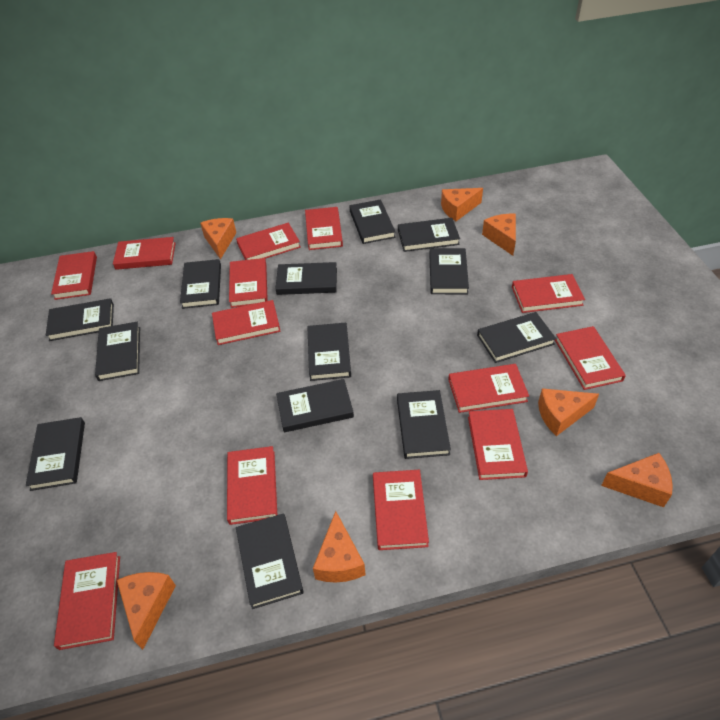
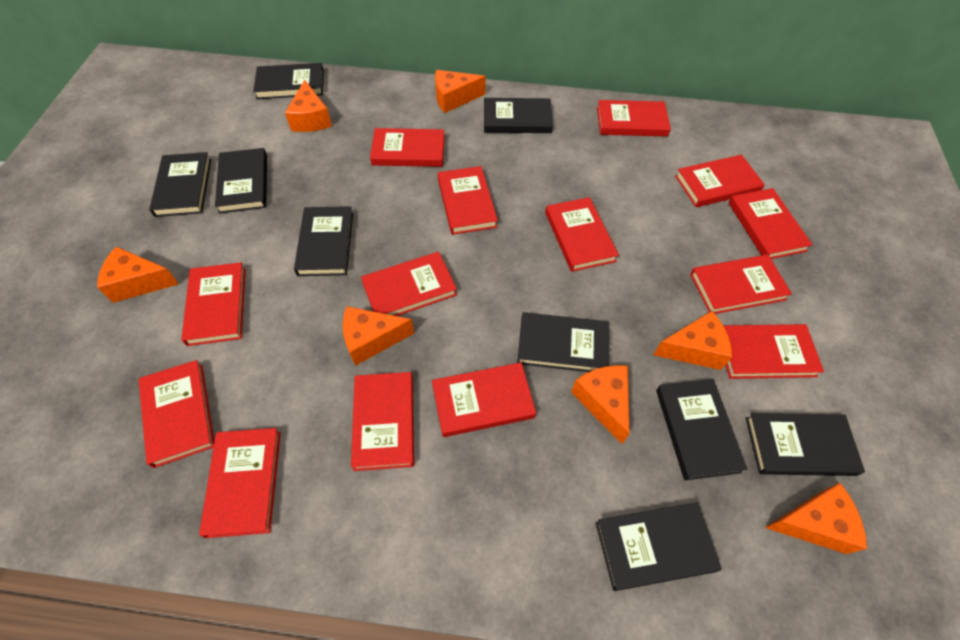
black book: 13 -> 9
red book: 13 -> 14

